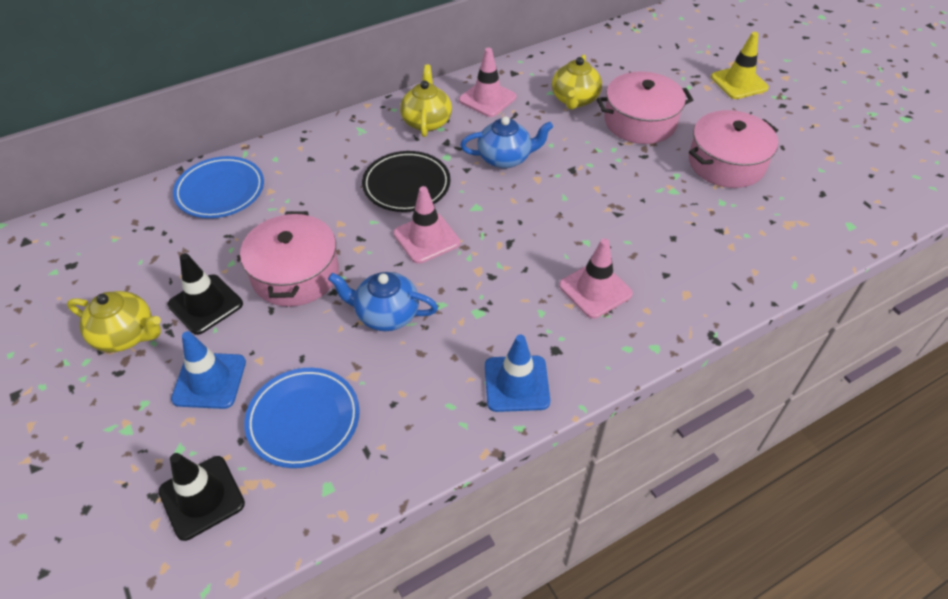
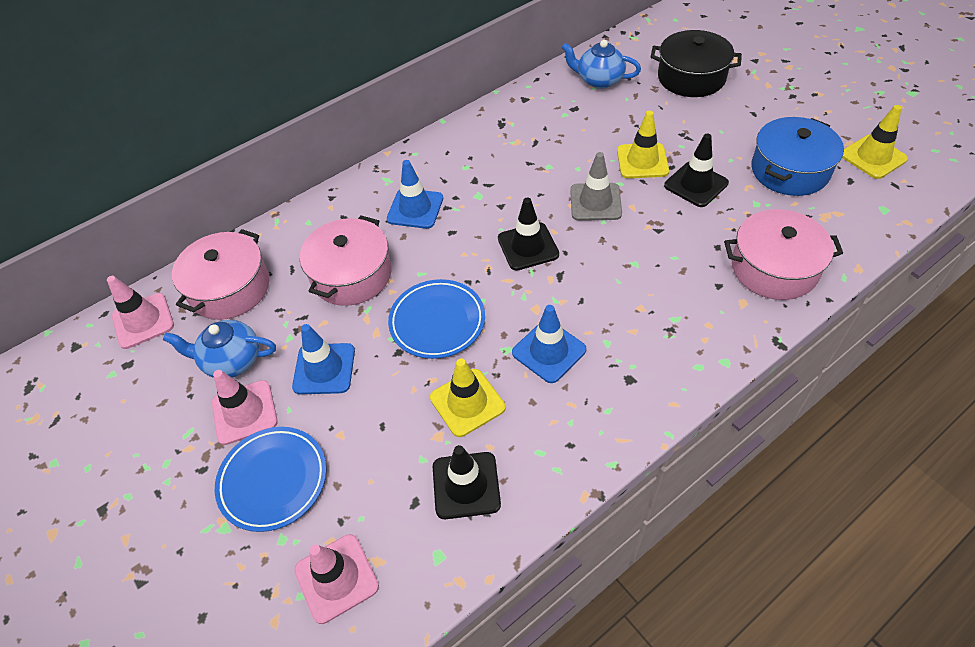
black plate: 1 -> 0
black pot: 0 -> 1
black traffic cone: 2 -> 3
blue pot: 0 -> 1
blue traffic cone: 2 -> 3
grey traffic cone: 0 -> 1
yellow teapot: 3 -> 0
yellow traffic cone: 1 -> 3

